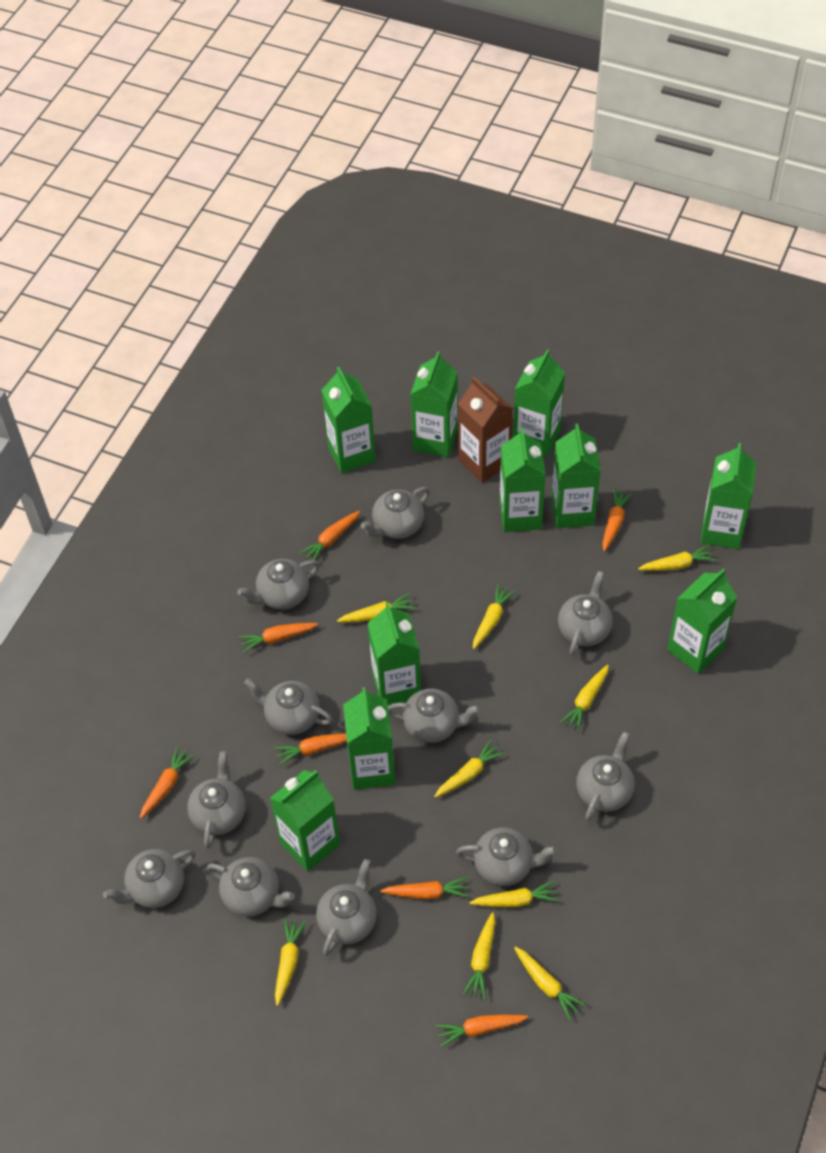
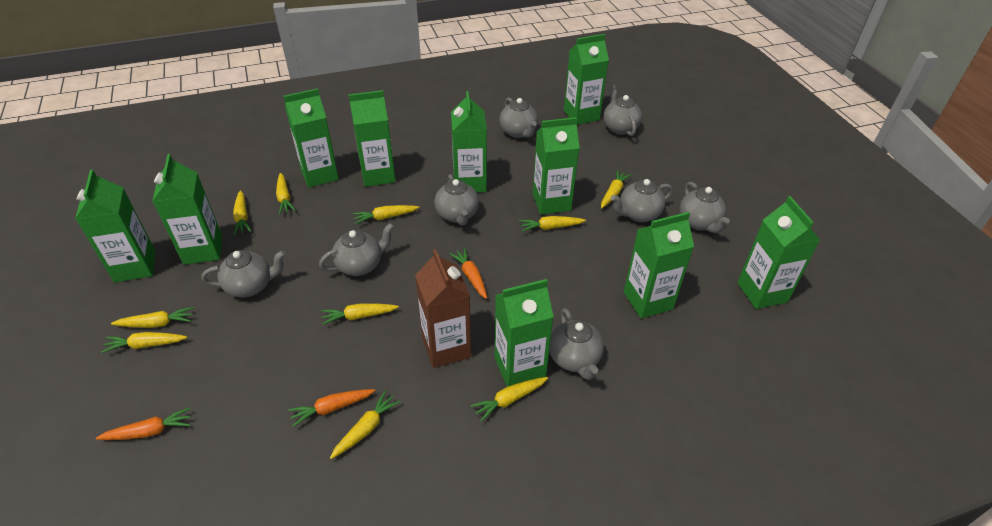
grey teapot: 11 -> 8
orange carrot: 7 -> 3
yellow carrot: 9 -> 10

